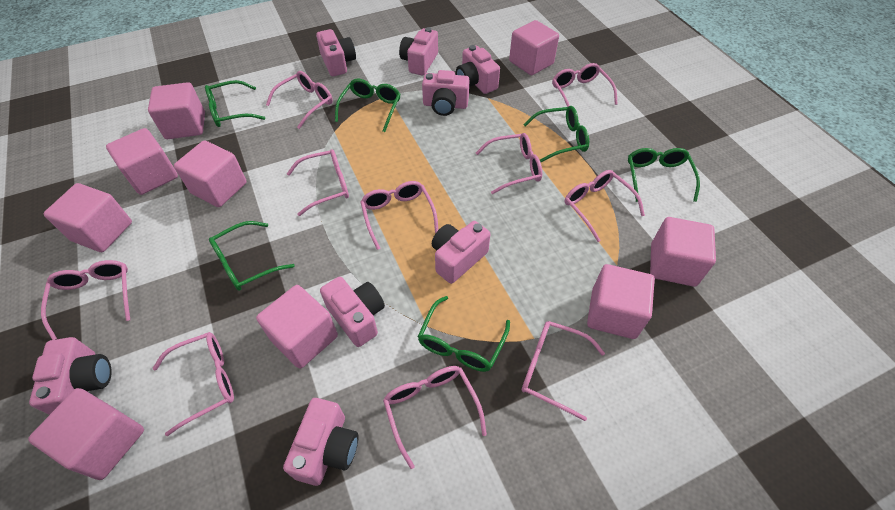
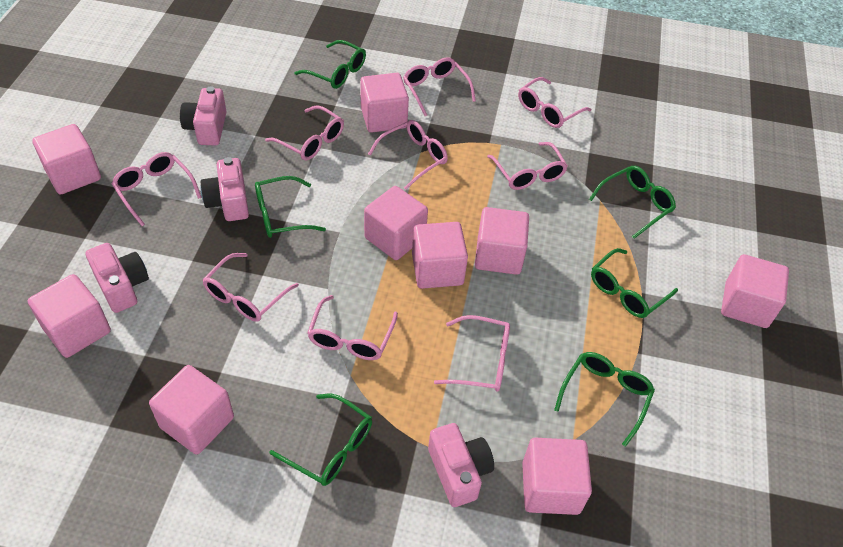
pink camera: 8 -> 4
pink glasses: 10 -> 9

